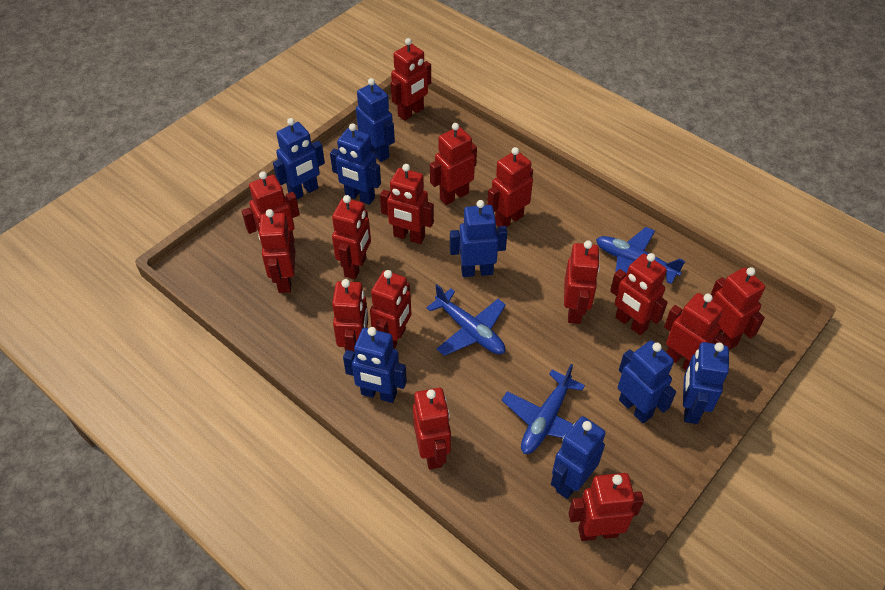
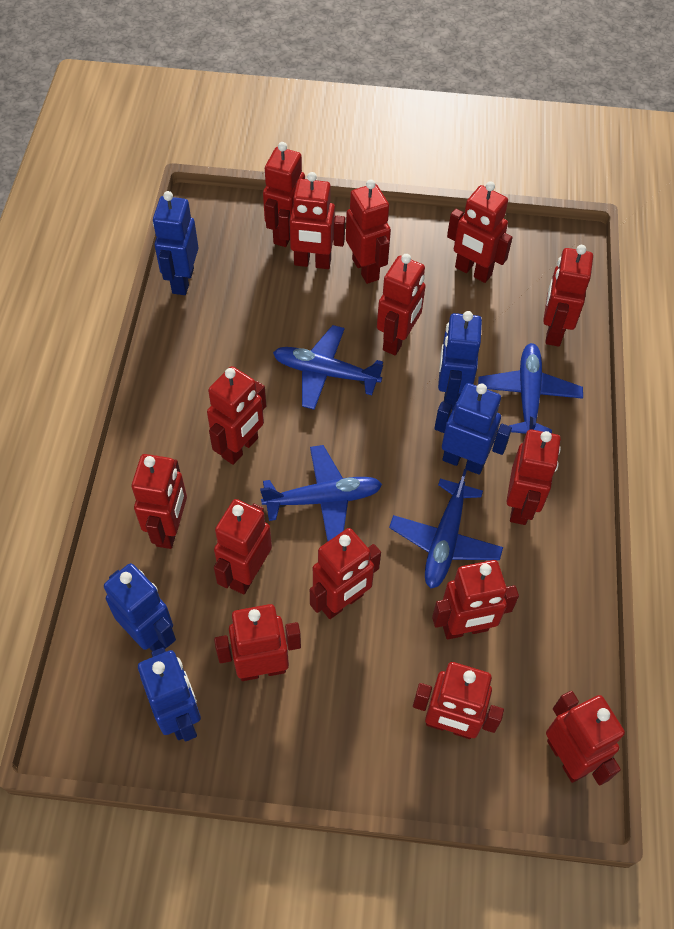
blue plane: 3 -> 4
blue robot: 8 -> 5

